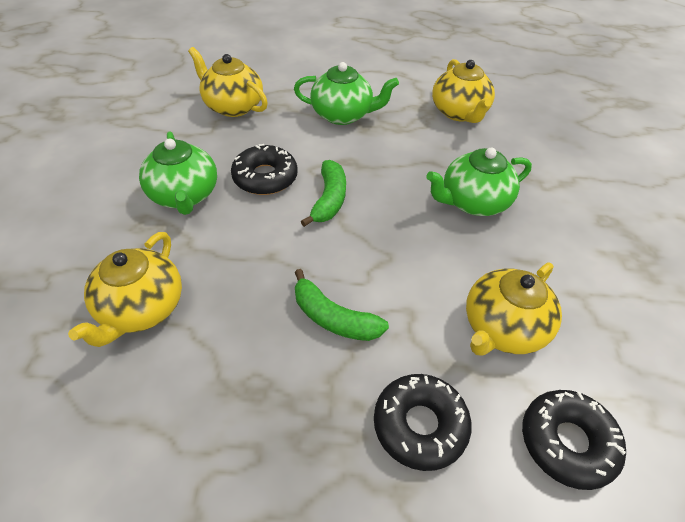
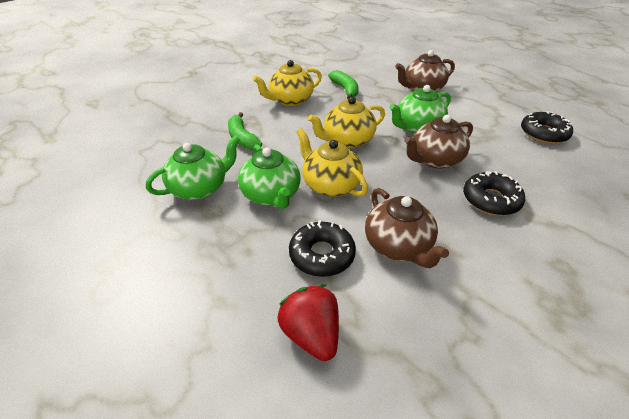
brown teapot: 0 -> 3
red strawberry: 0 -> 1
yellow teapot: 4 -> 3

